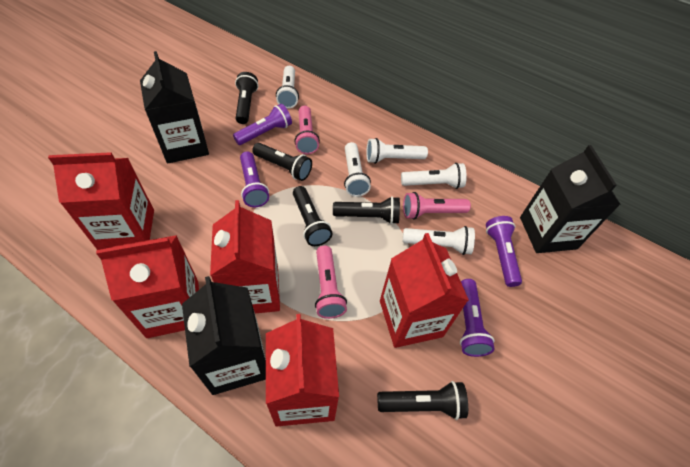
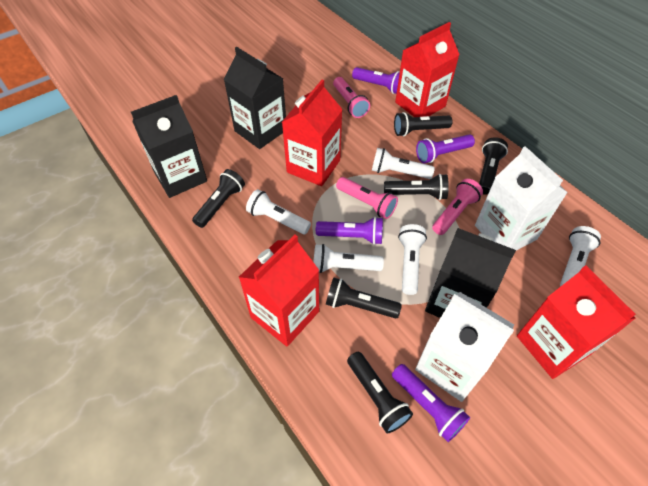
black flashlight: 5 -> 6
red carton: 5 -> 4
white carton: 0 -> 2

